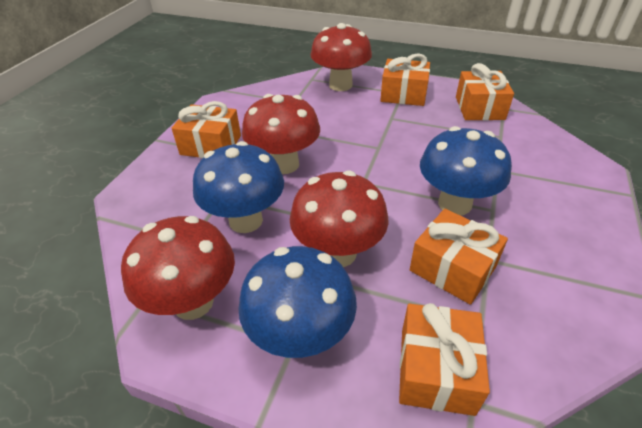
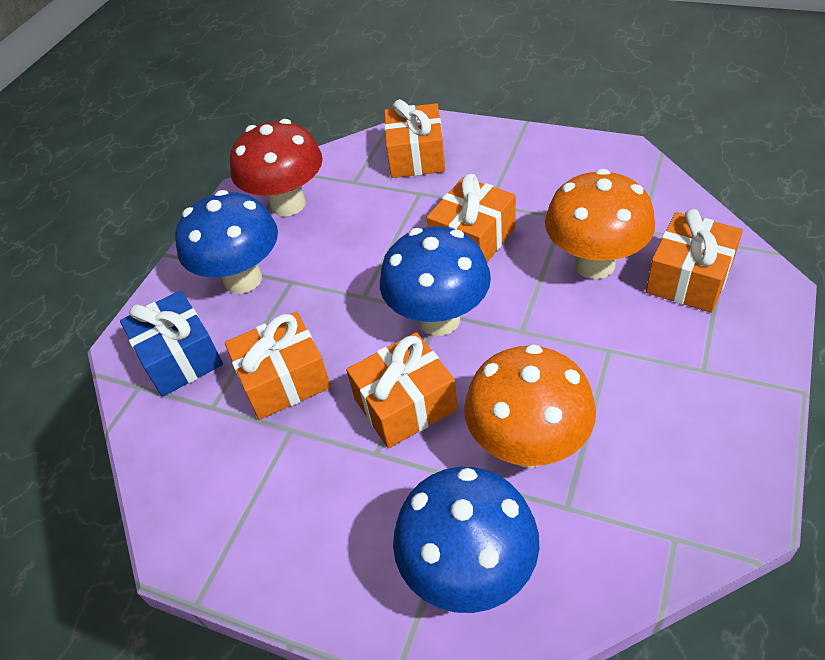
blue gift: 0 -> 1
orange mushroom: 0 -> 2
red mushroom: 4 -> 1

